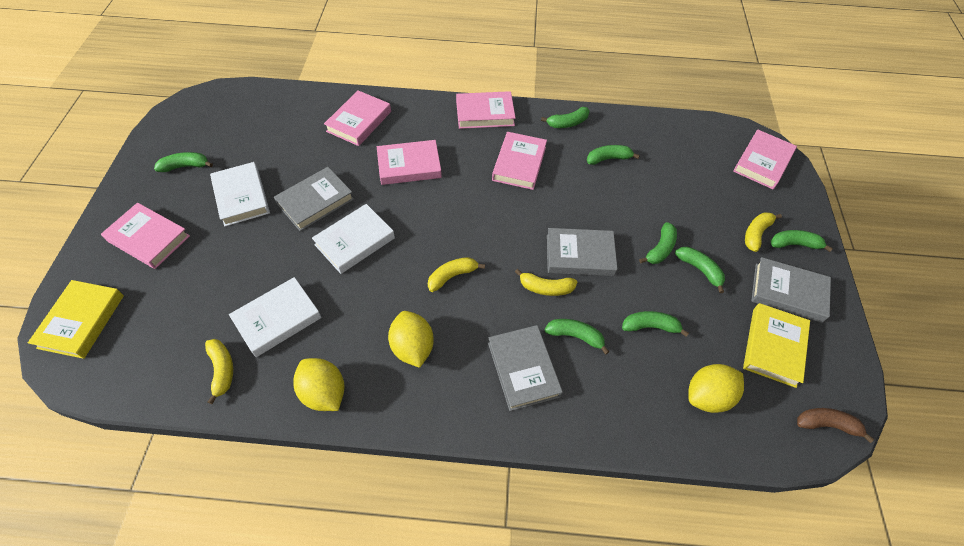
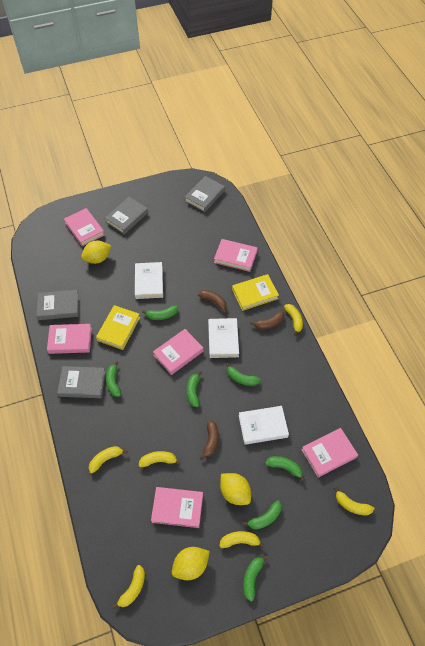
brown banana: 1 -> 3
green banana: 8 -> 7
yellow banana: 4 -> 6

